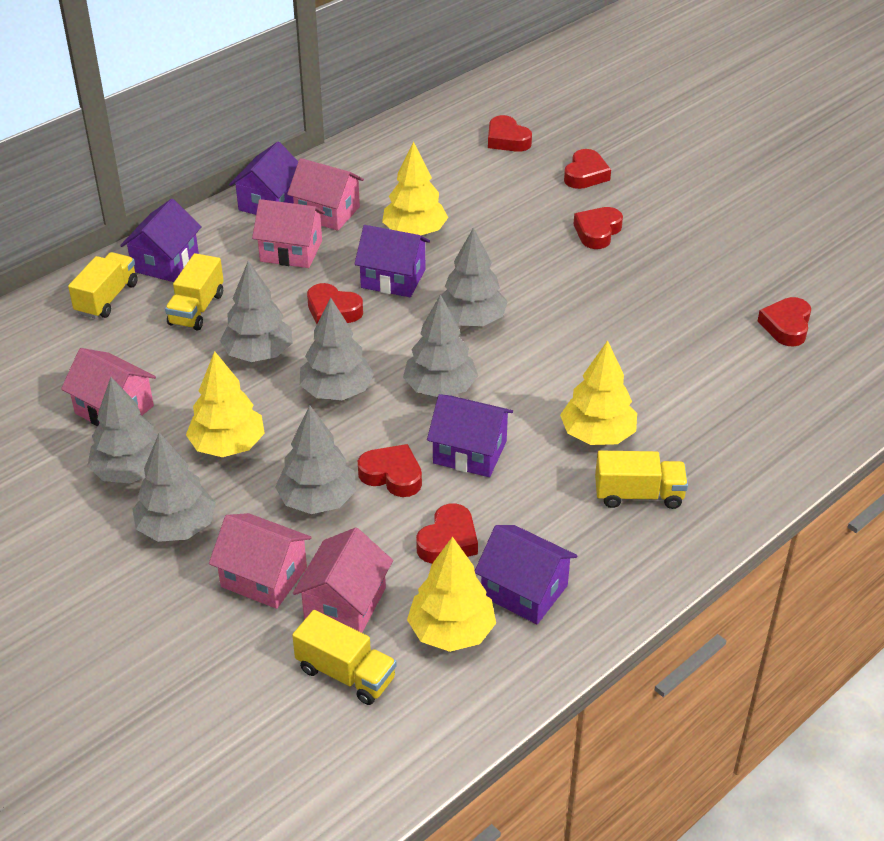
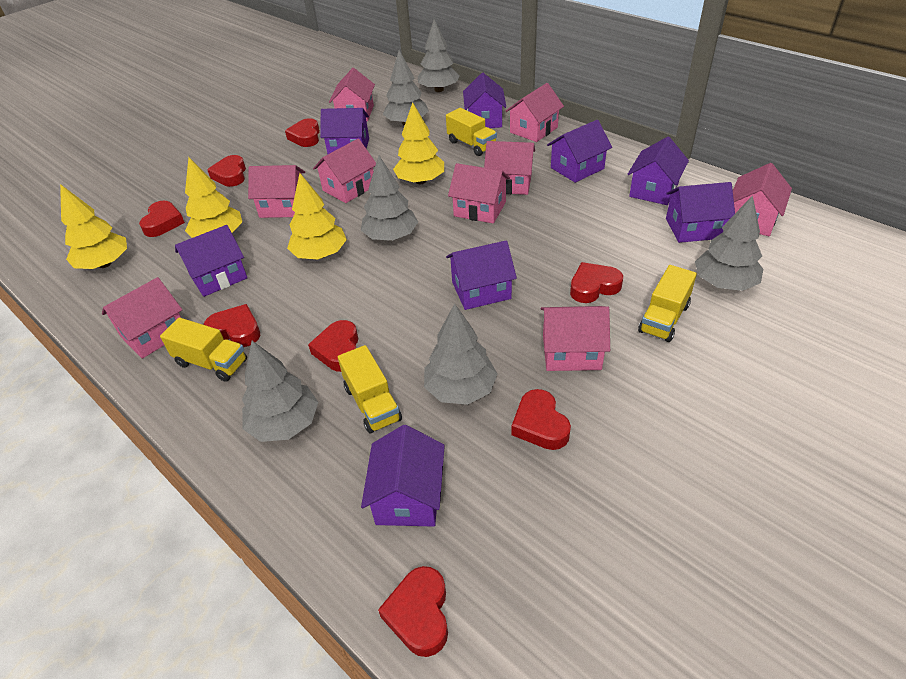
grey tree: 7 -> 6
pink house: 5 -> 9
purple house: 5 -> 8
red heart: 7 -> 8

